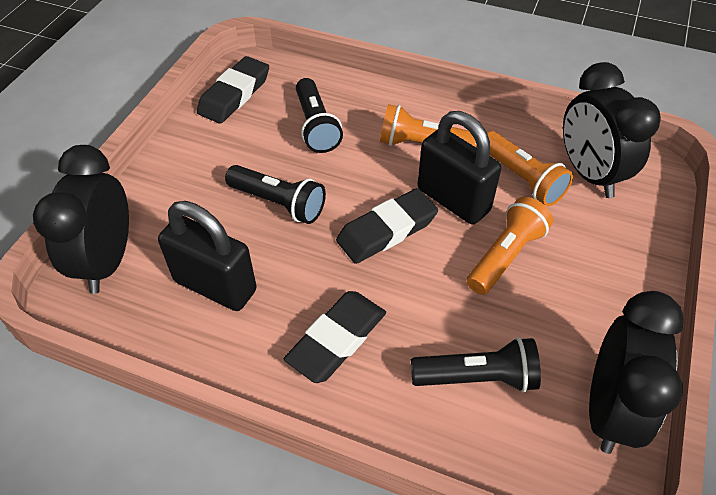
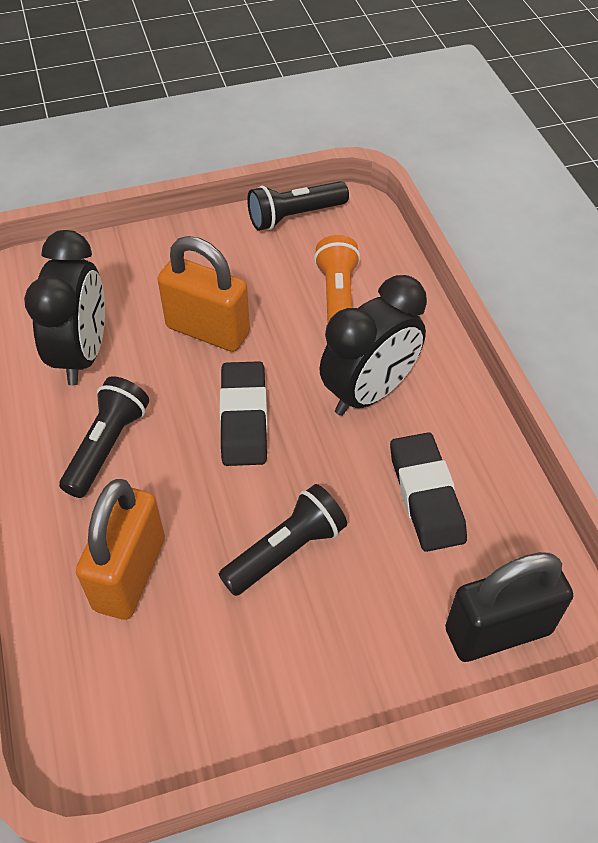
black clock: 3 -> 2
black eraser: 3 -> 2
black padlock: 2 -> 1
orange flashlight: 3 -> 1
orange padlock: 0 -> 2

